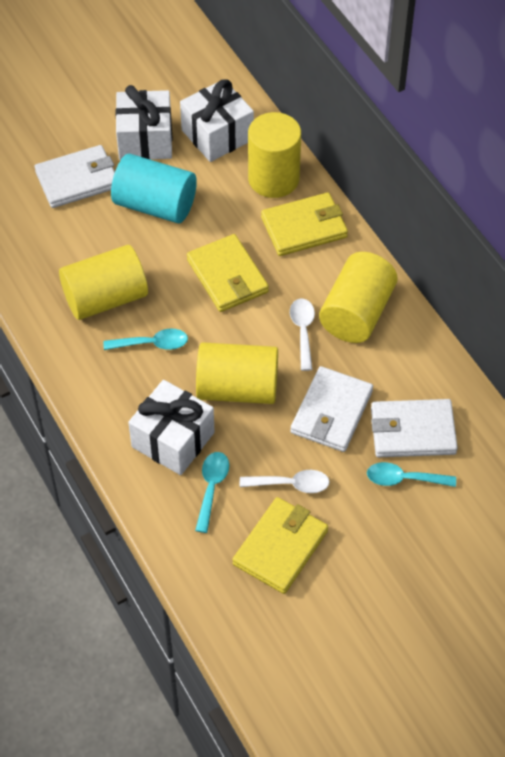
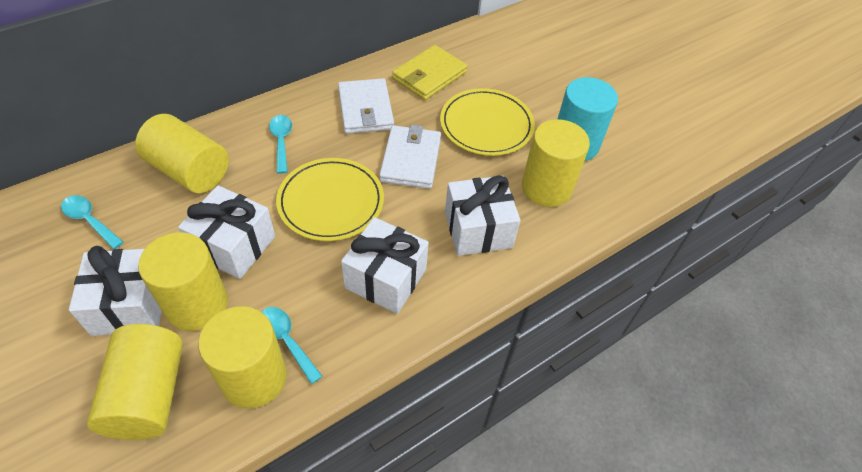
white gift: 3 -> 4
white spoon: 2 -> 0
white wallet: 3 -> 2
yellow cylinder: 4 -> 5
yellow plate: 0 -> 2
yellow wallet: 3 -> 1

